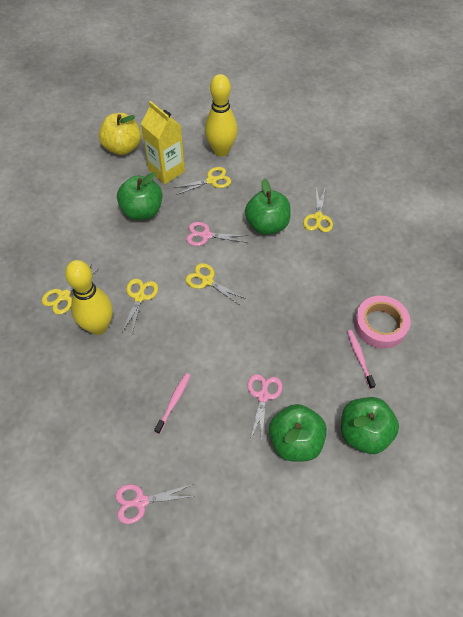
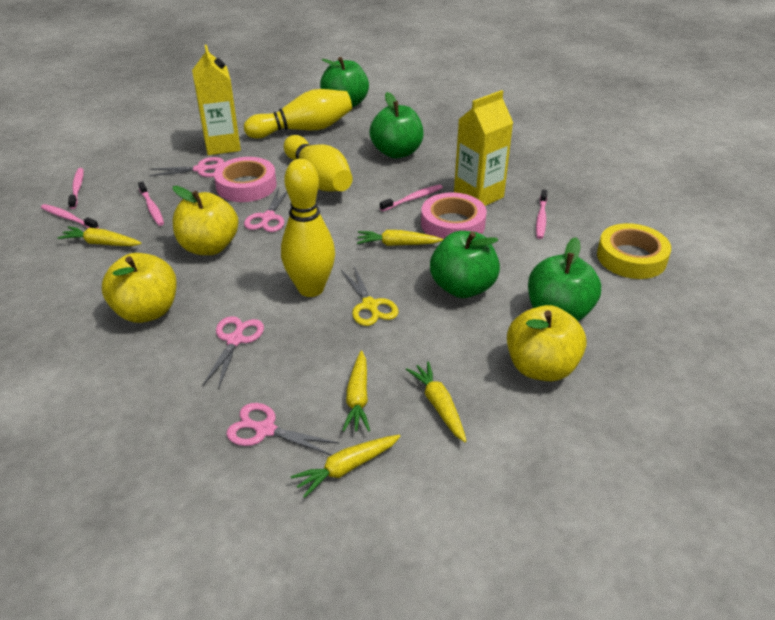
pink scissors: 3 -> 4
pink tape: 1 -> 2
pink toothbrush: 2 -> 5
yellow apple: 1 -> 3
yellow bowling pin: 2 -> 3
yellow carrot: 0 -> 5
yellow carton: 1 -> 2
yellow scissors: 5 -> 1
yellow tape: 0 -> 1

